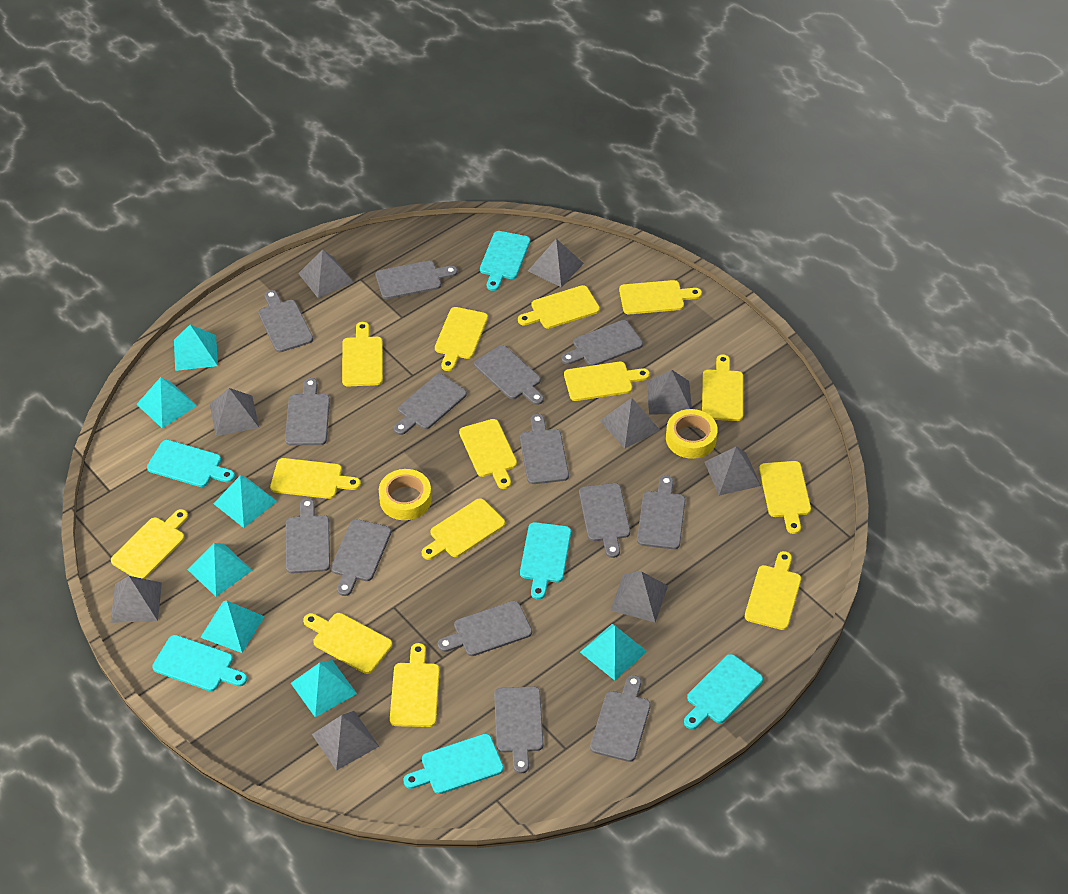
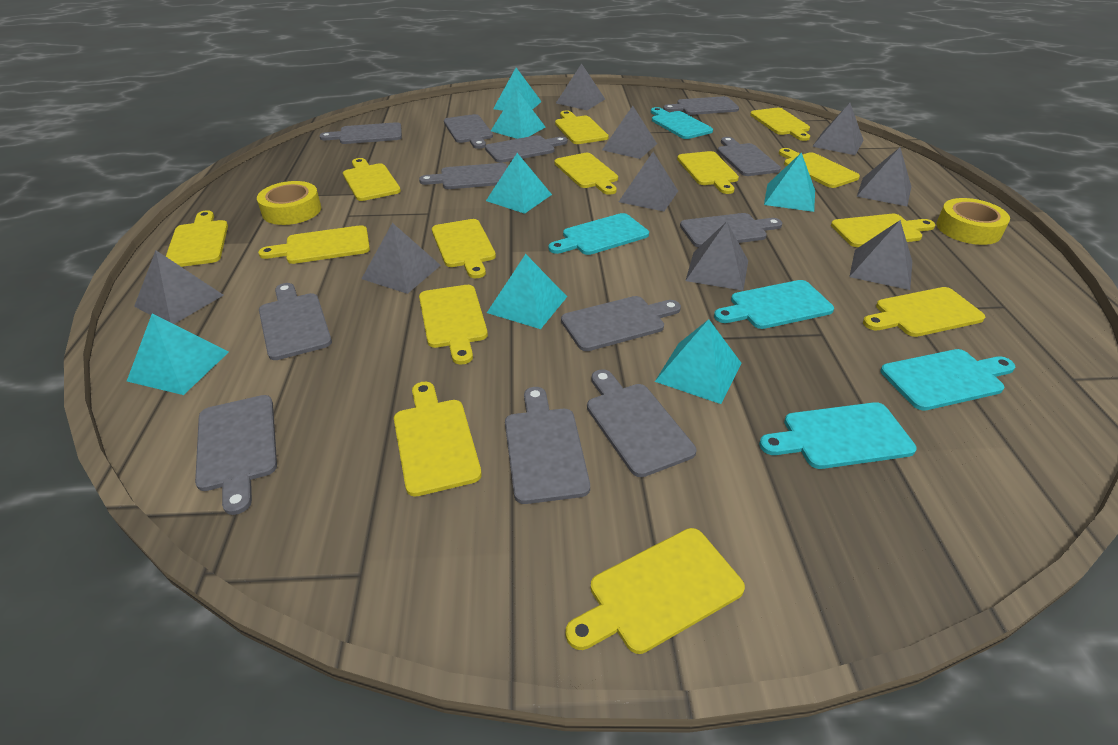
grey cutting board: 14 -> 12
turquoise cutting board: 6 -> 5

